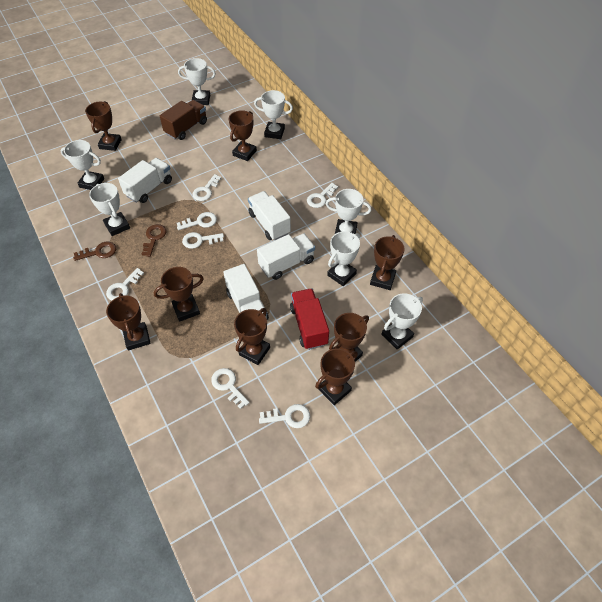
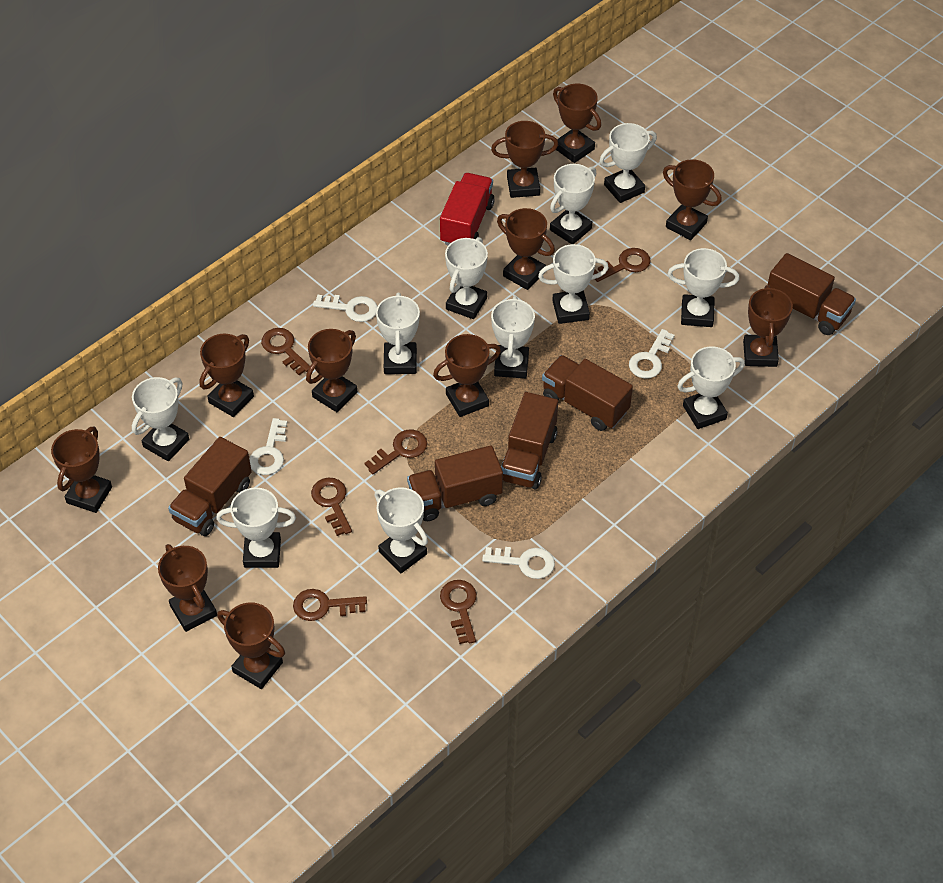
brown key: 2 -> 6
brown trophy: 8 -> 11
brown truck: 1 -> 5
white key: 7 -> 4
white trophy: 7 -> 11
white truck: 4 -> 0

